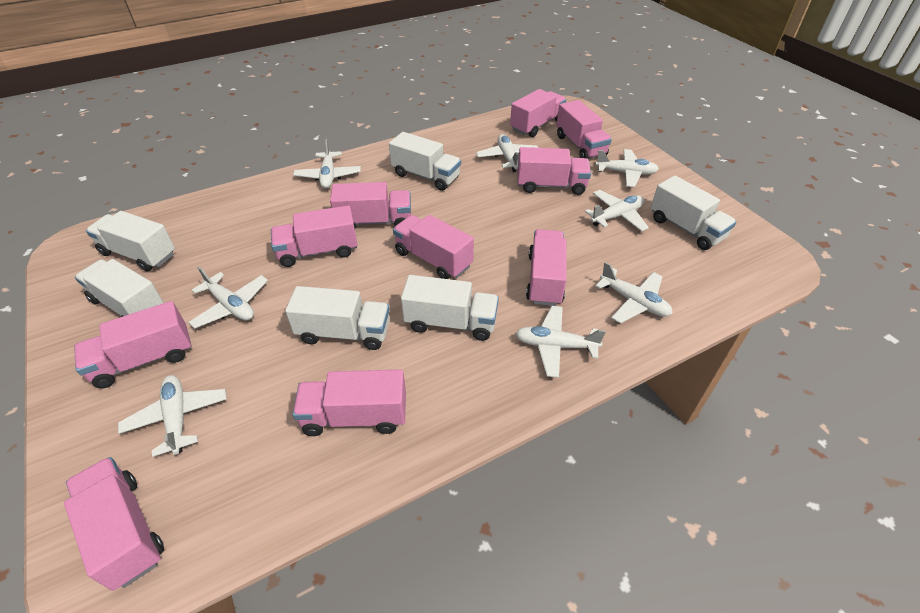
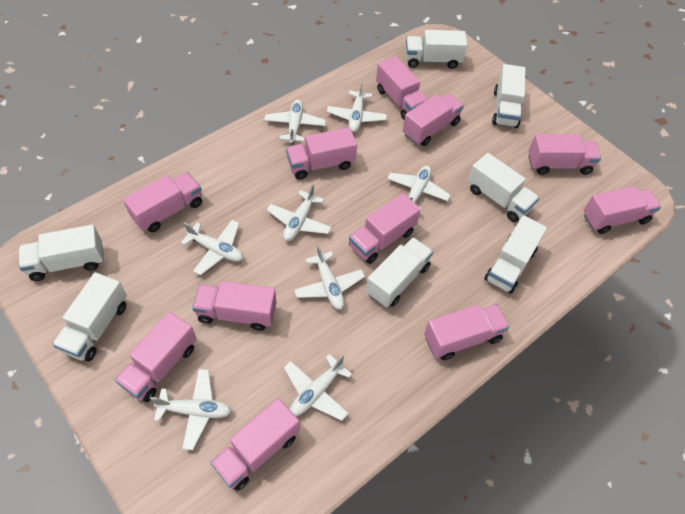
pink truck: 10 -> 11
white truck: 6 -> 7

